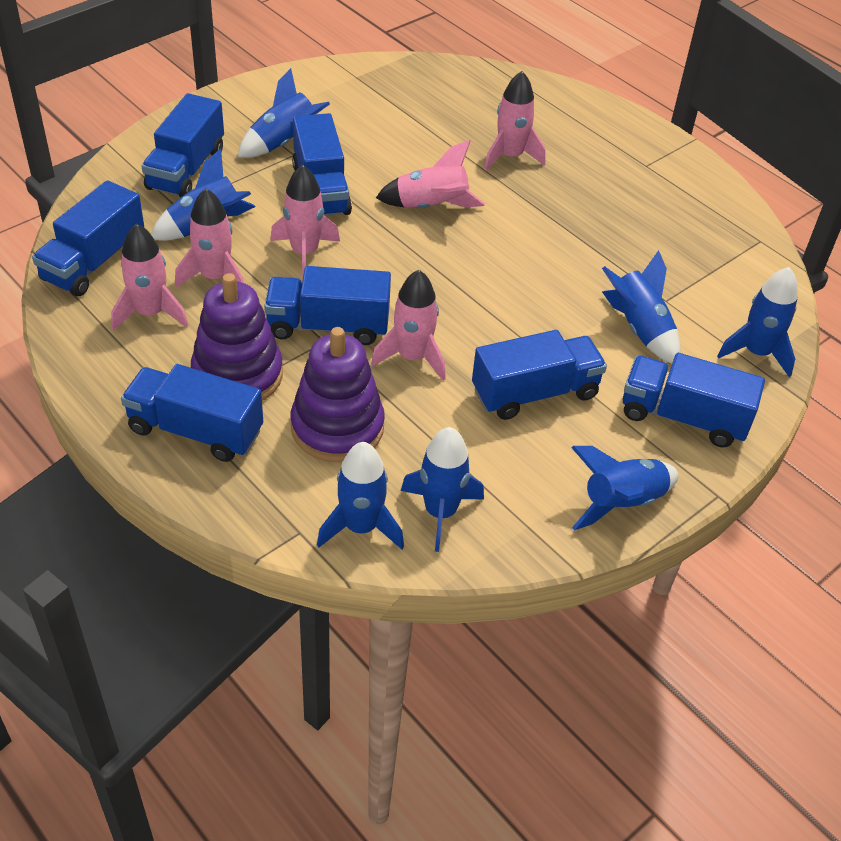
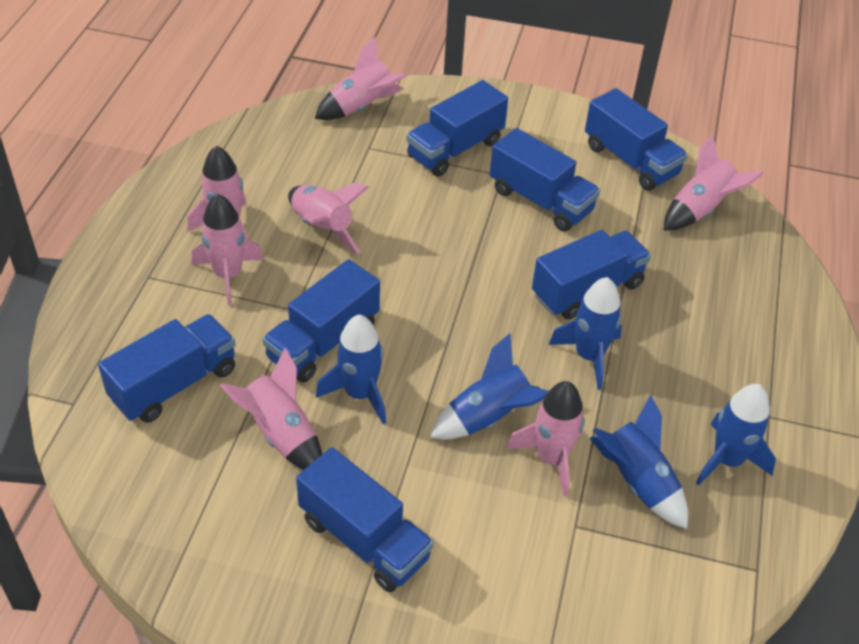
blue rocket: 7 -> 5
pink rocket: 6 -> 7
purple stacking toy: 2 -> 0

